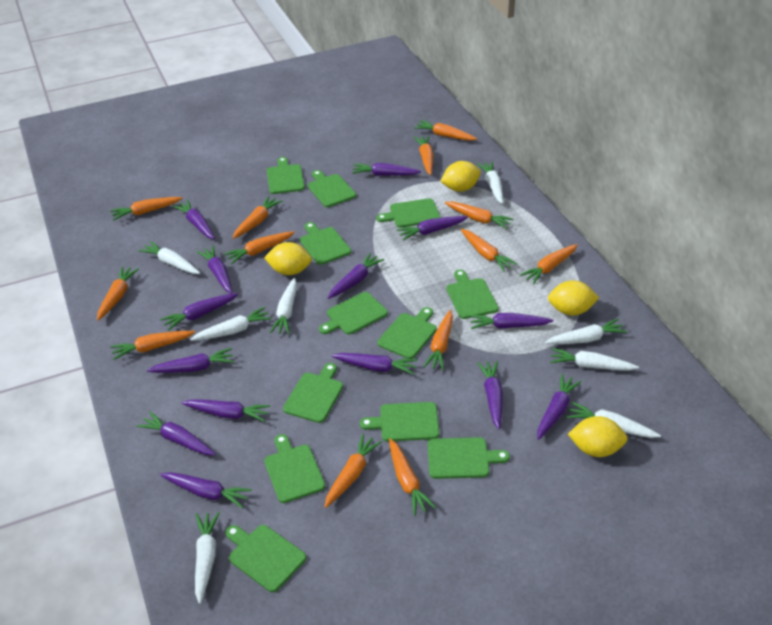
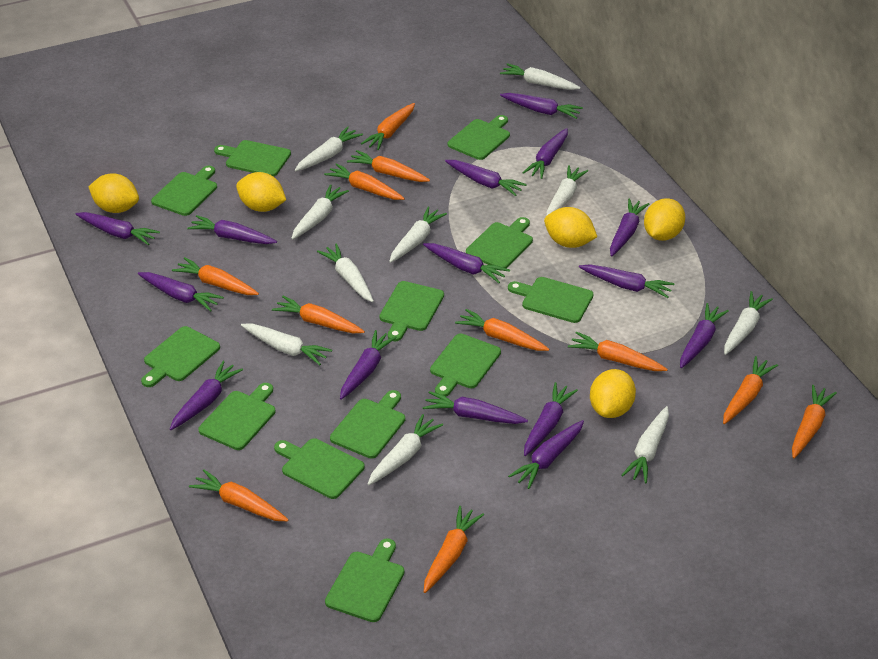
orange carrot: 13 -> 11
purple carrot: 14 -> 15
white carrot: 8 -> 10
yellow lemon: 4 -> 5

